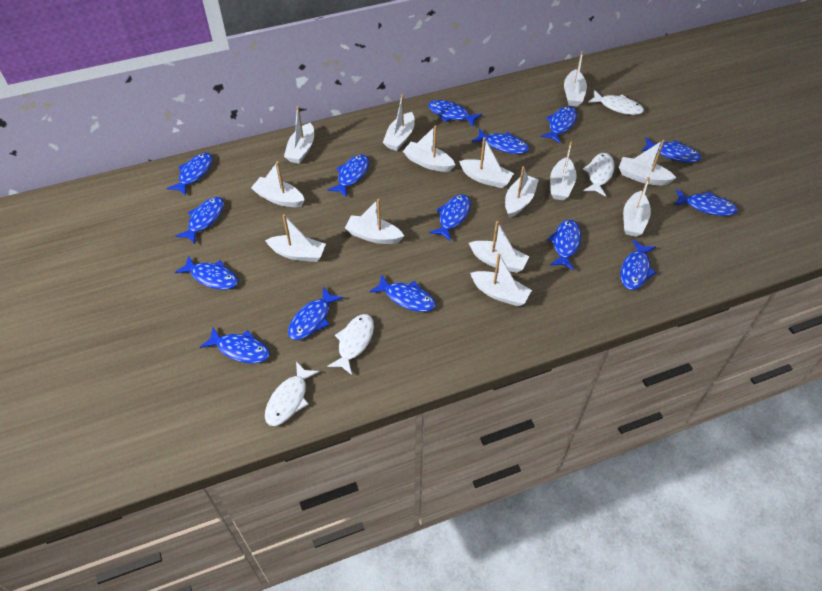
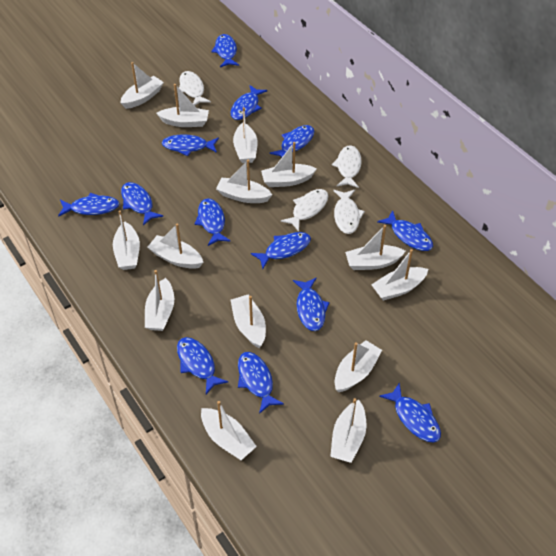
blue fish: 15 -> 13

